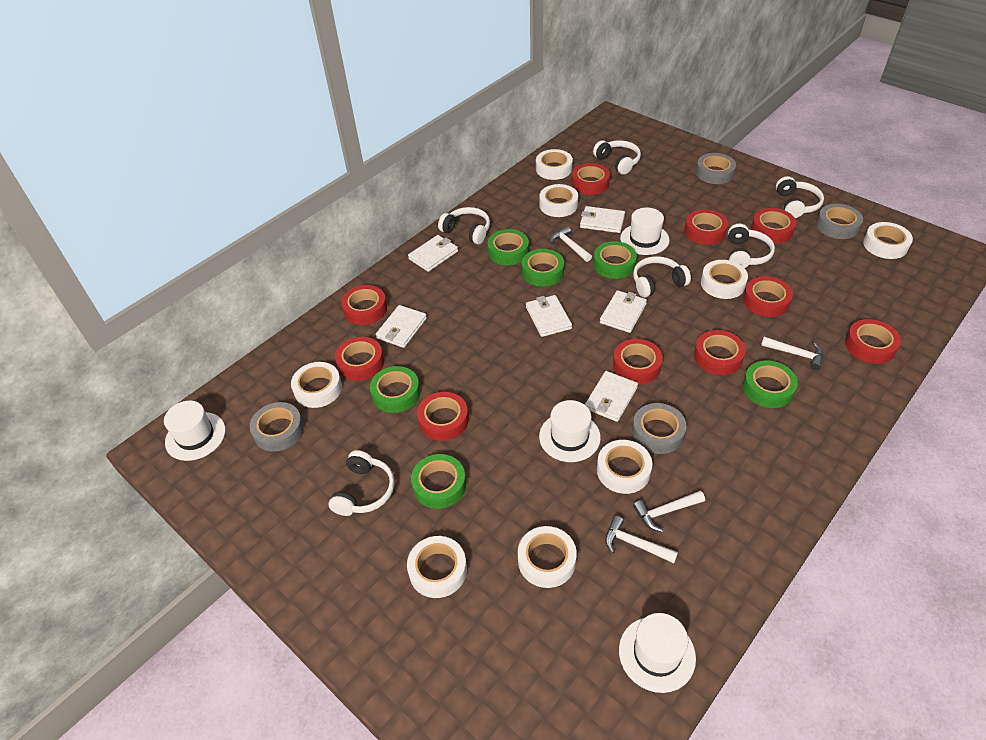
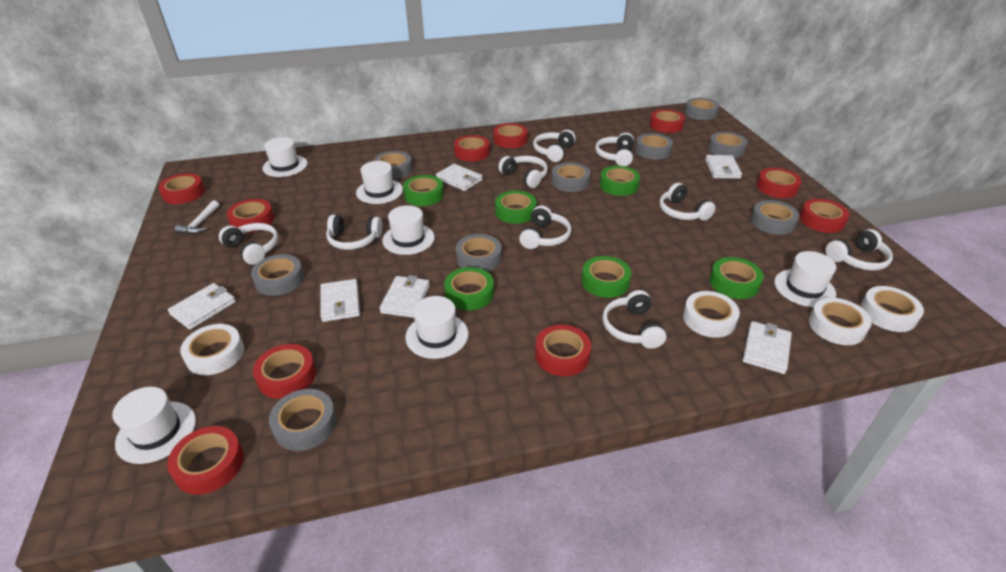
grey tape: 4 -> 9
white hammer: 4 -> 1
white hat: 4 -> 6
white headphones: 6 -> 9
white tape: 8 -> 4

